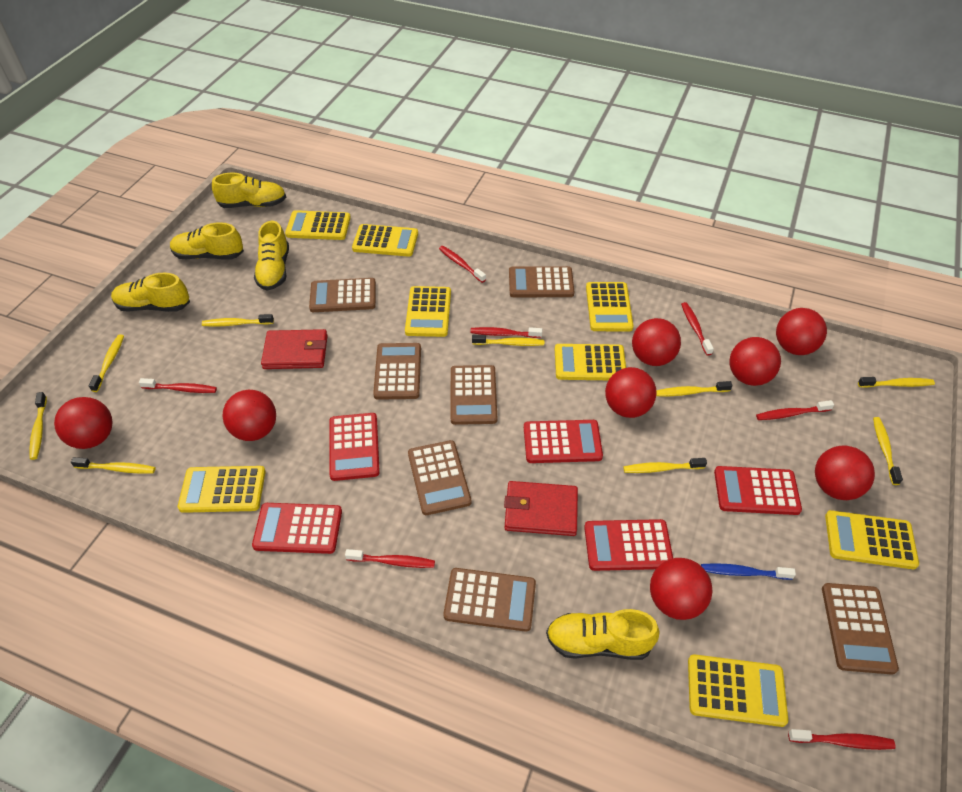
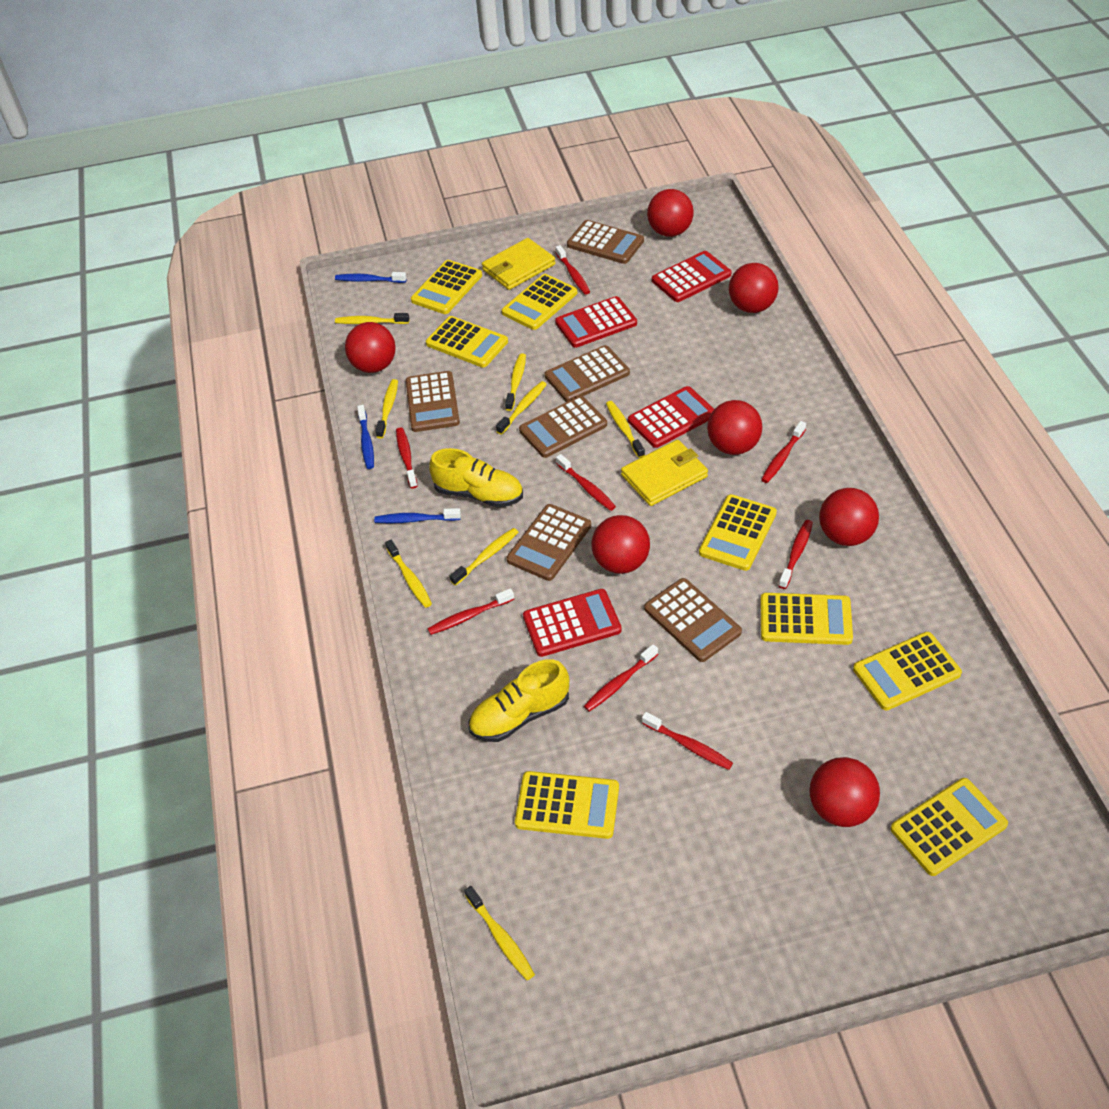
blue toothbrush: 1 -> 3
brown calculator: 7 -> 6
red ball: 8 -> 7
red calculator: 5 -> 4
red toothbrush: 7 -> 8
red wallet: 2 -> 0
yellow shoe: 5 -> 2
yellow toothbrush: 9 -> 8
yellow wallet: 0 -> 2

